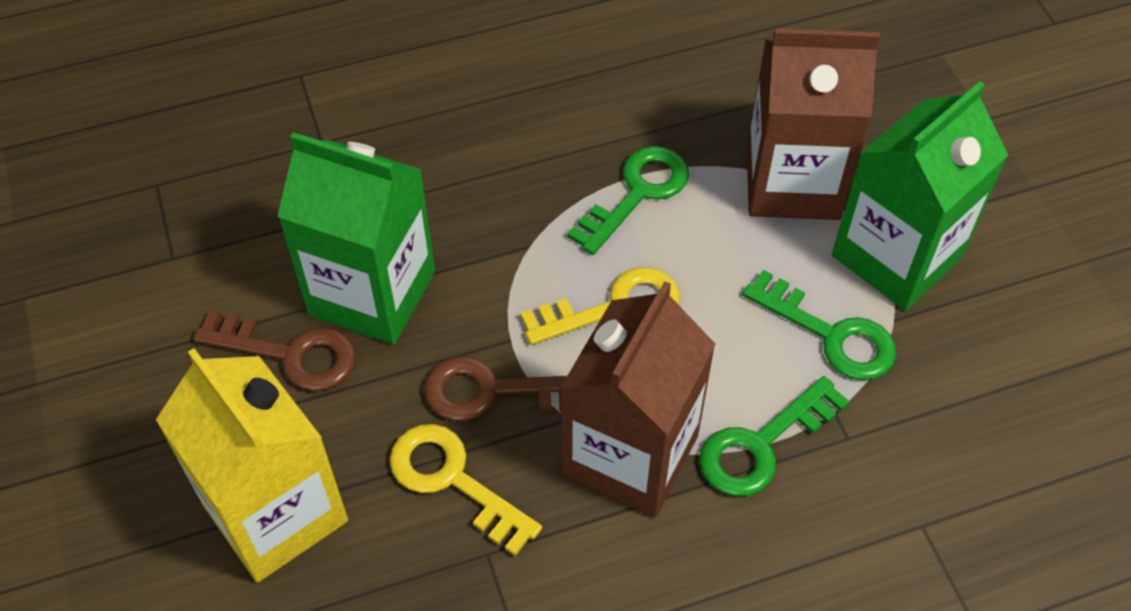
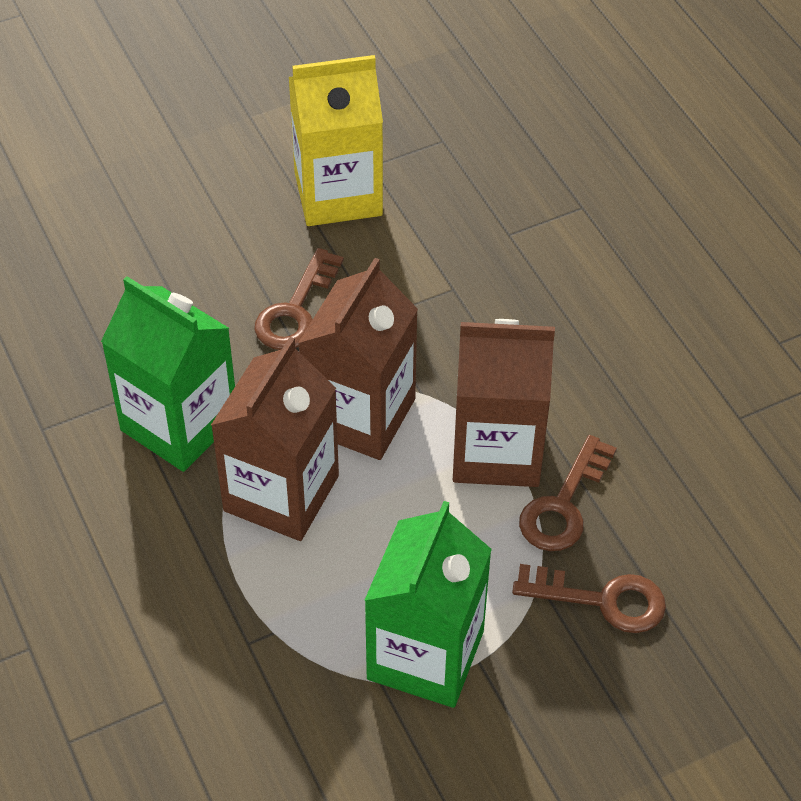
brown carton: 2 -> 3
brown key: 2 -> 3
green key: 3 -> 0
yellow key: 2 -> 0

